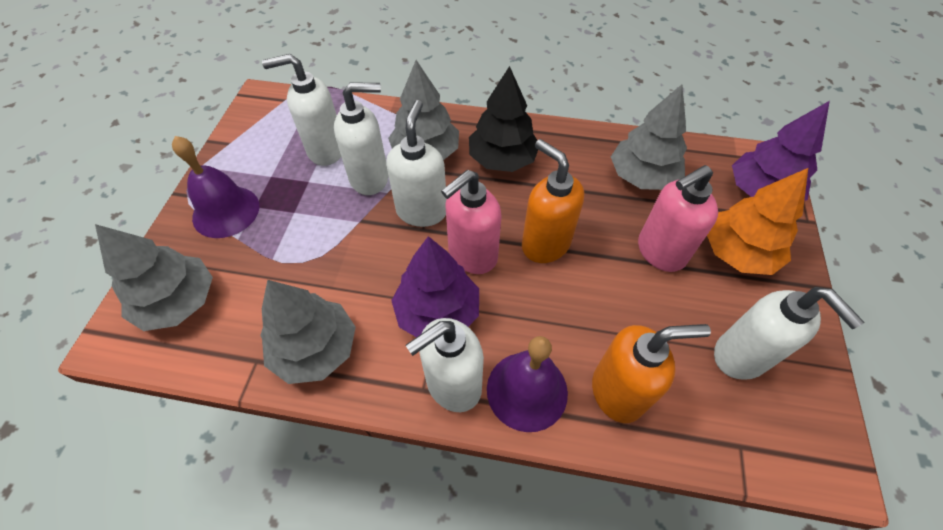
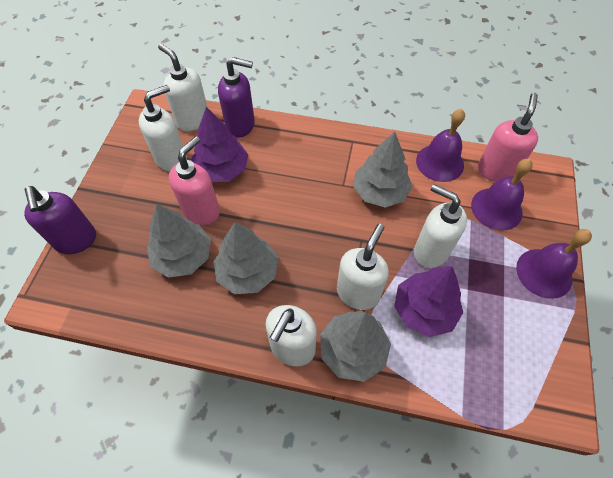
black tree: 1 -> 0
orange soap dispenser: 2 -> 0
orange tree: 1 -> 0
purple bell: 2 -> 3
purple soap dispenser: 0 -> 2

